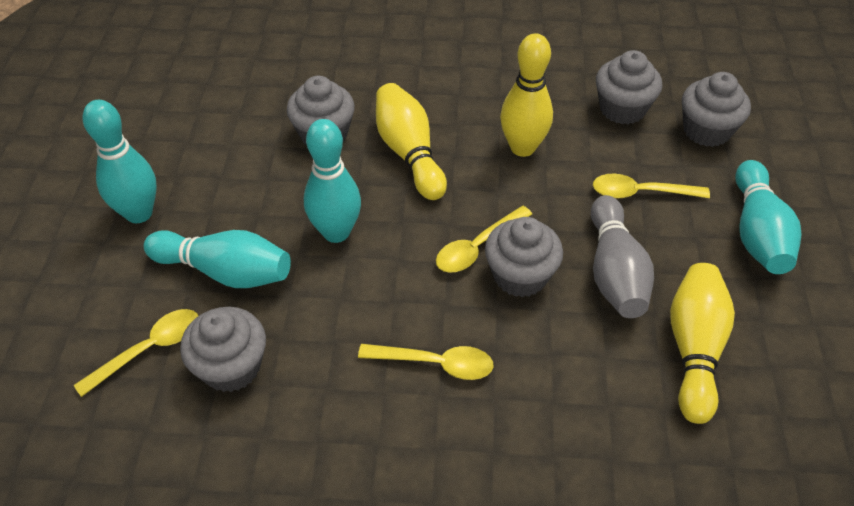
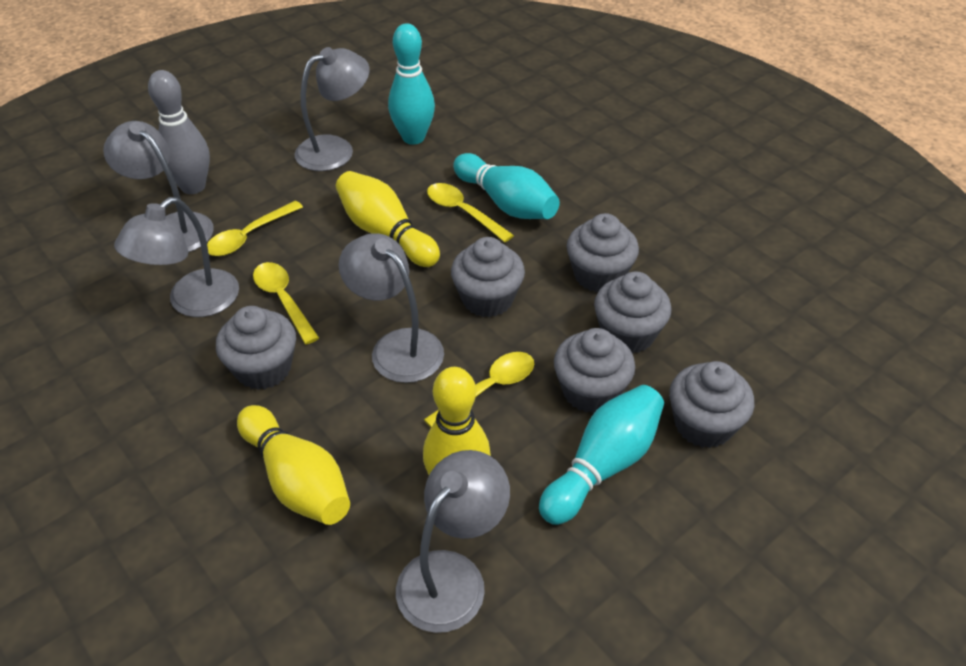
grey cupcake: 5 -> 6
grey lamp: 0 -> 5
turquoise bowling pin: 4 -> 3

